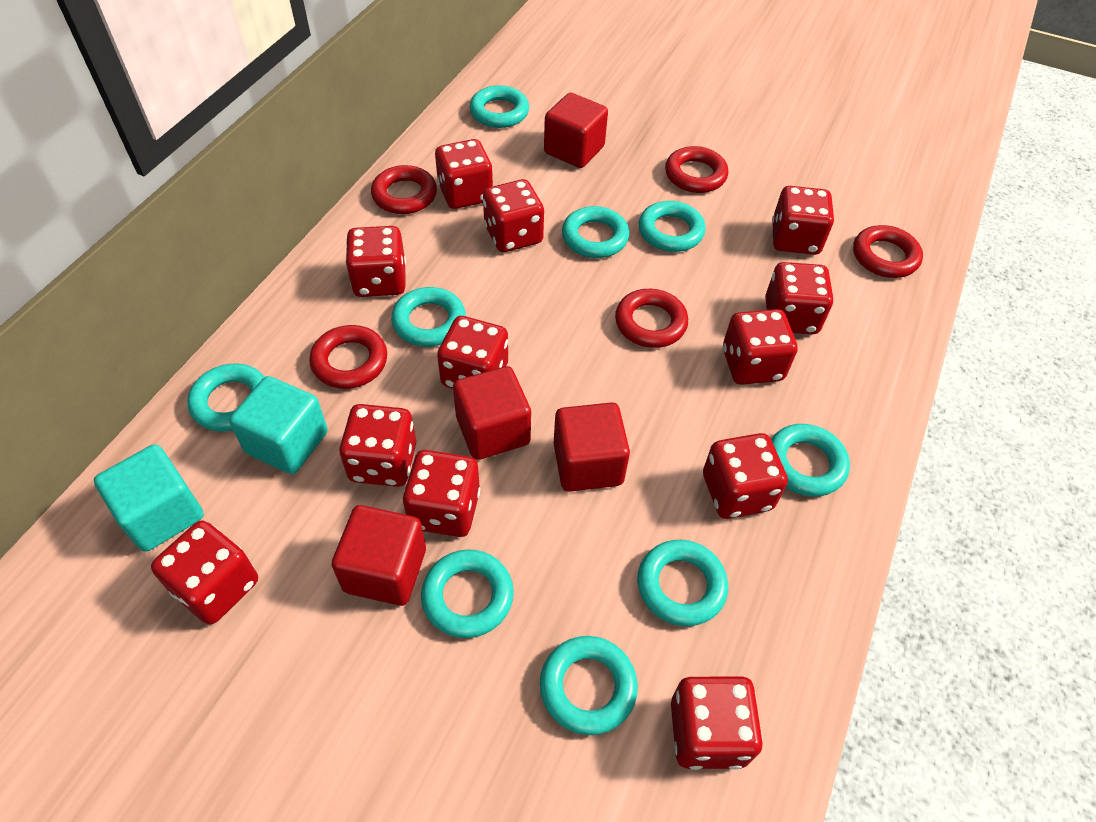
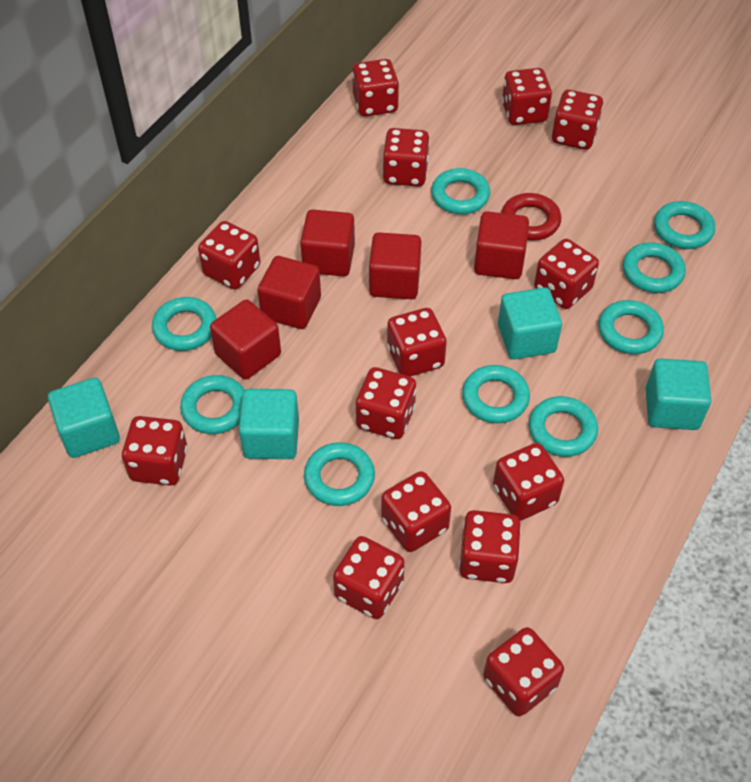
red cube: 4 -> 5
red dice: 12 -> 14
red ring: 5 -> 1
turquoise cube: 2 -> 4

